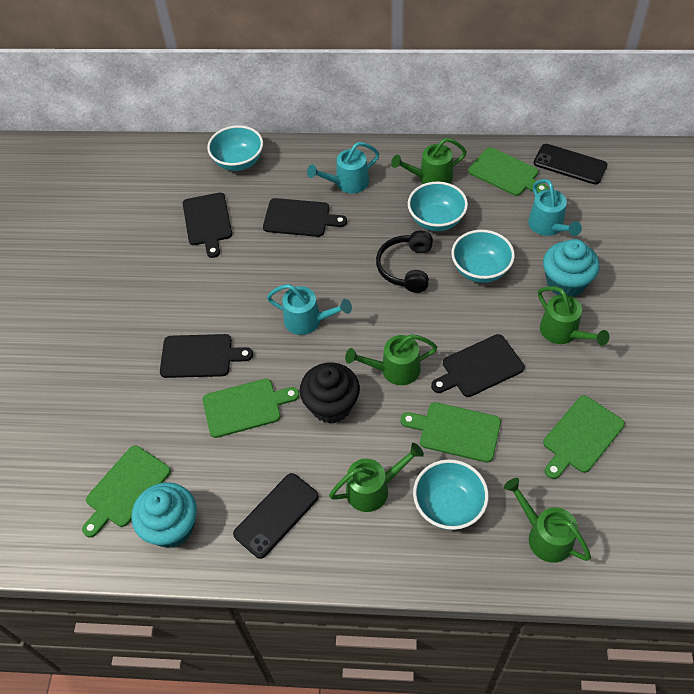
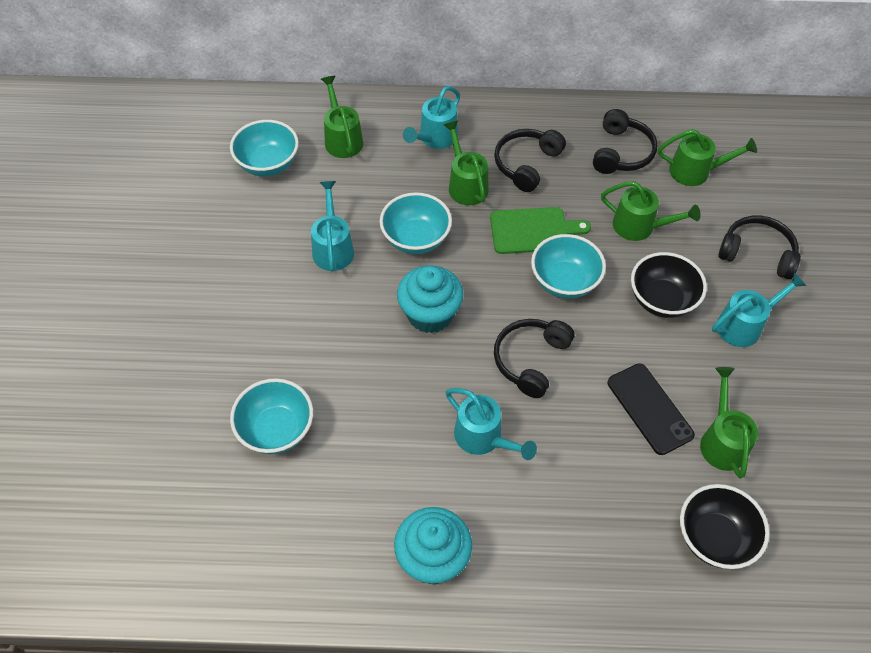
black bowl: 0 -> 2
black cupcake: 1 -> 0
black cutting board: 4 -> 0
black headphones: 1 -> 4
black phone: 2 -> 1
green cutting board: 5 -> 1
turquoise watering can: 3 -> 4

